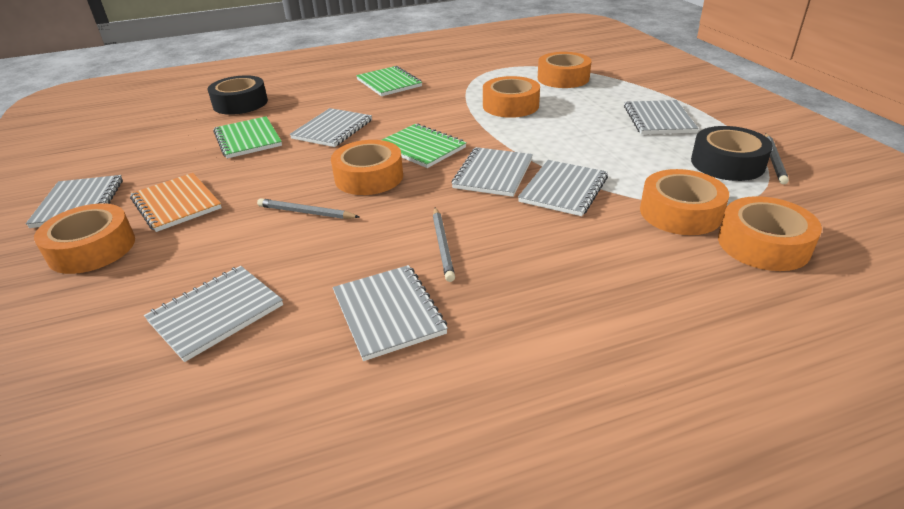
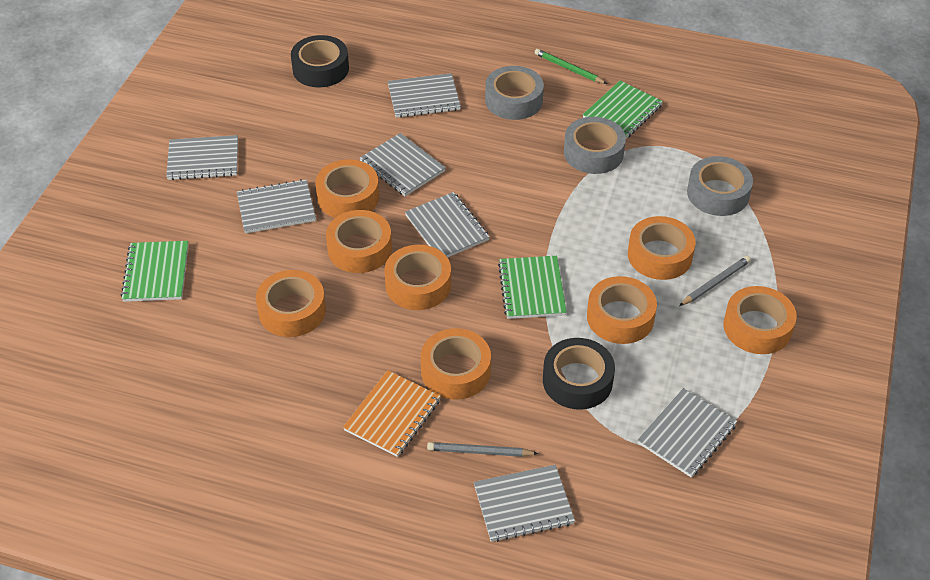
green pencil: 0 -> 1
grey pencil: 3 -> 2
grey tape: 0 -> 3
orange tape: 6 -> 8

